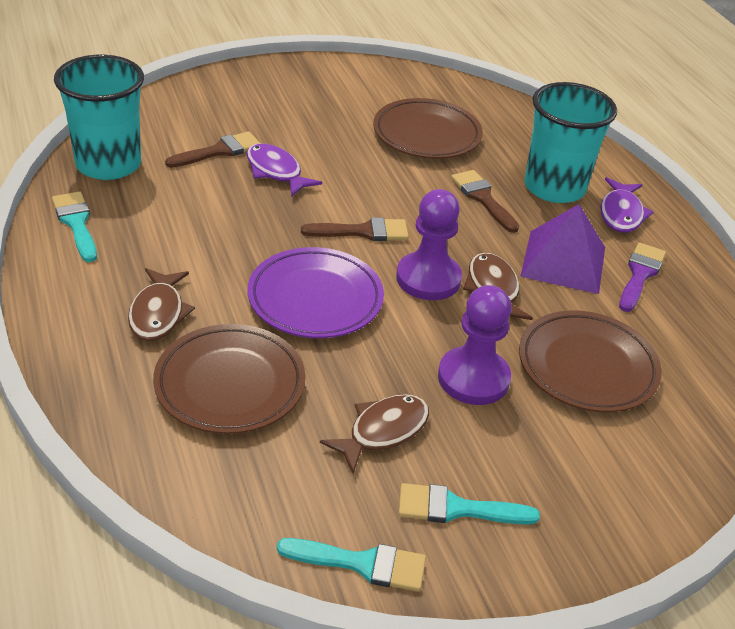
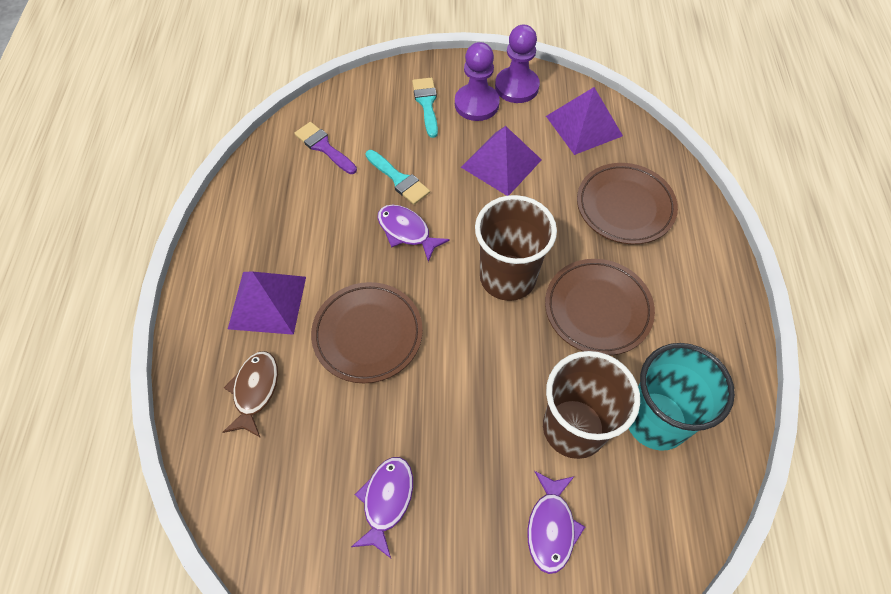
brown brush: 3 -> 0
brown cup: 0 -> 2
brown fish: 3 -> 1
purple fish: 2 -> 3
purple plate: 1 -> 0
purple pyramid: 1 -> 3
turquoise brush: 3 -> 2
turquoise cup: 2 -> 1

